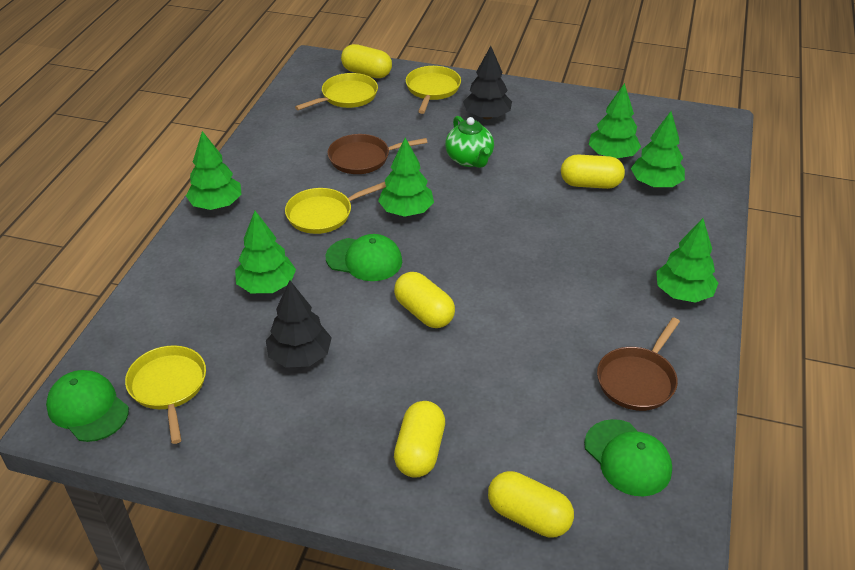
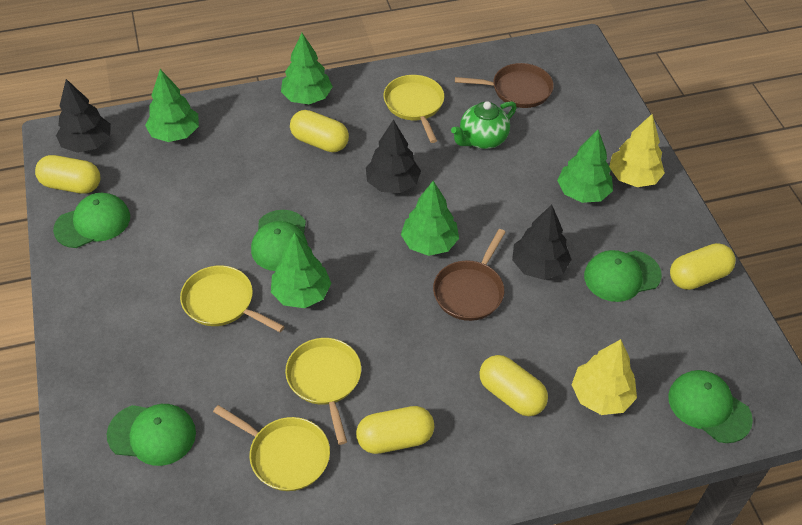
black tree: 2 -> 3
green cap: 3 -> 5
green tree: 6 -> 5
yellow tree: 0 -> 2

